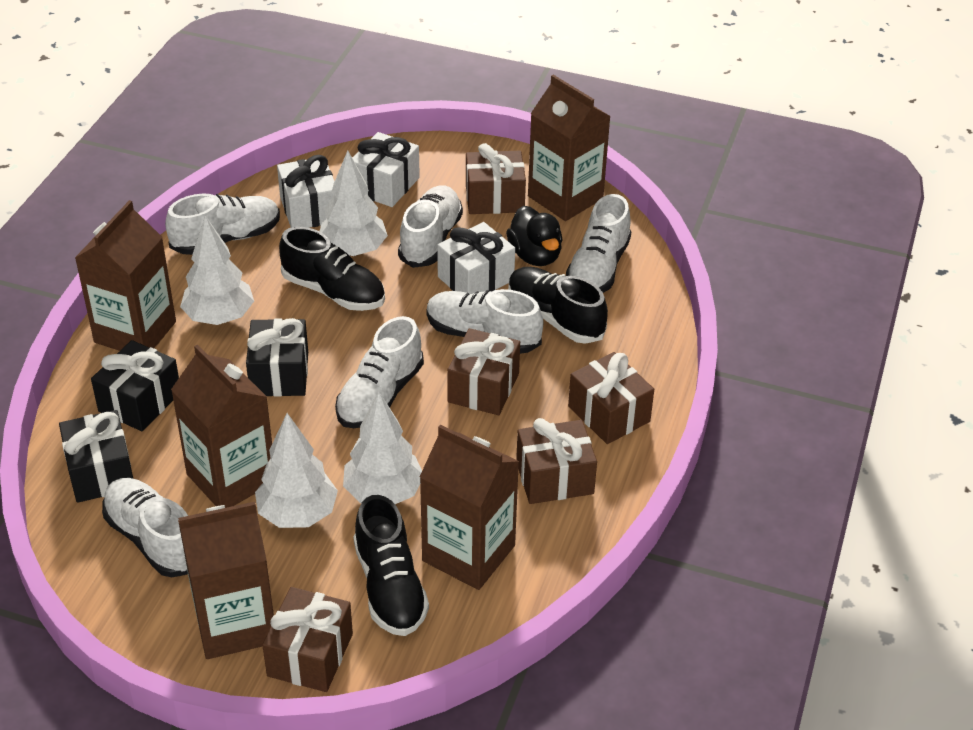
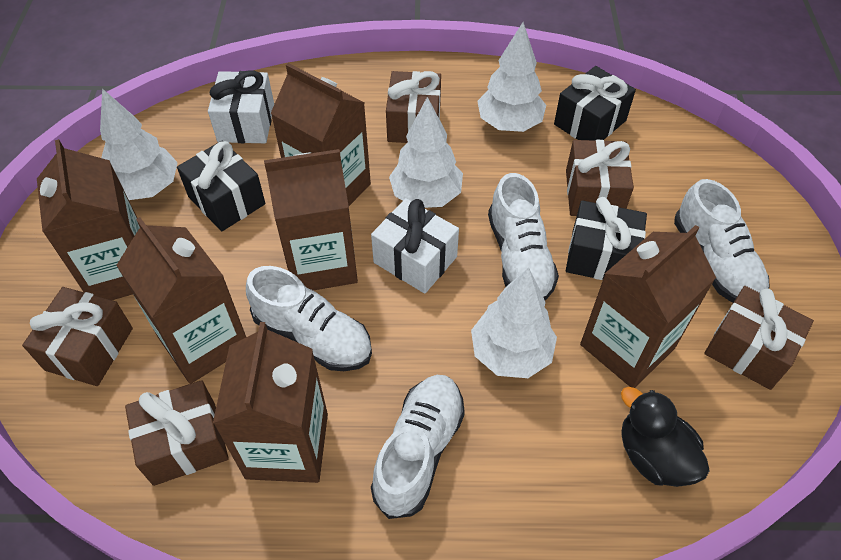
black shoe: 3 -> 0
brown carton: 5 -> 6
white gift: 3 -> 2
white shoe: 6 -> 4

